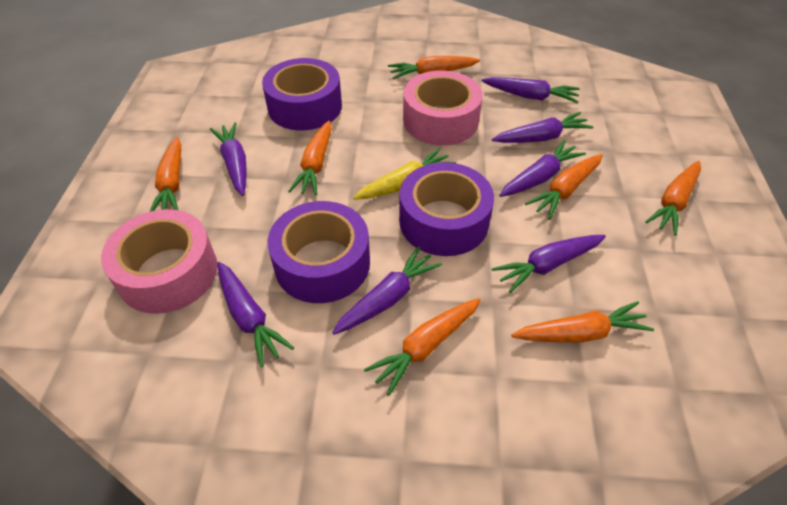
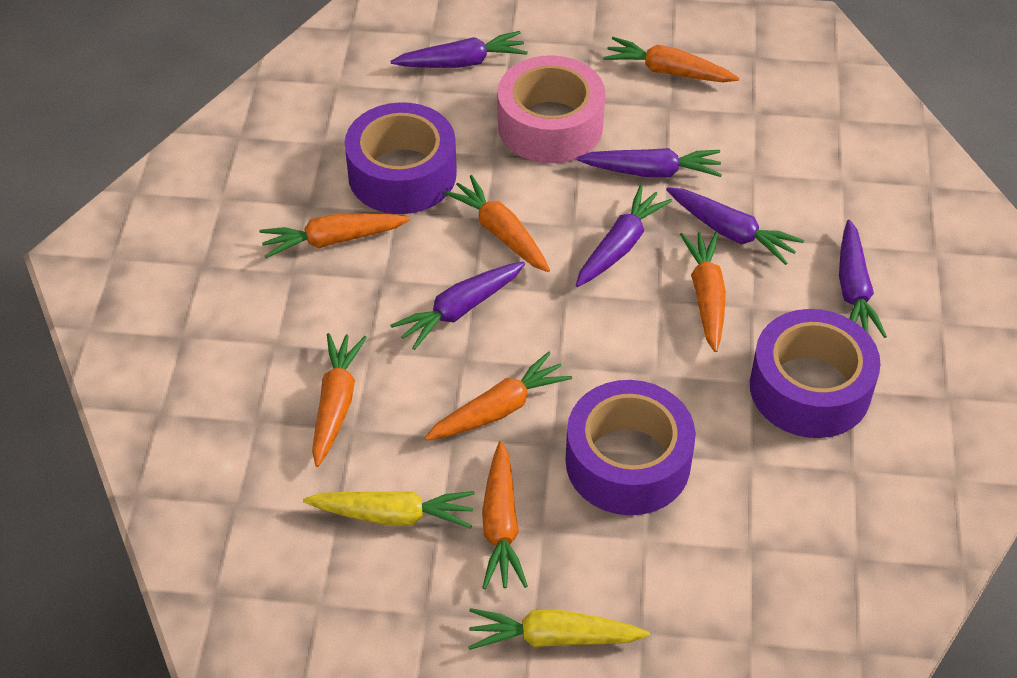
pink tape: 2 -> 1
purple carrot: 7 -> 6
yellow carrot: 1 -> 2

